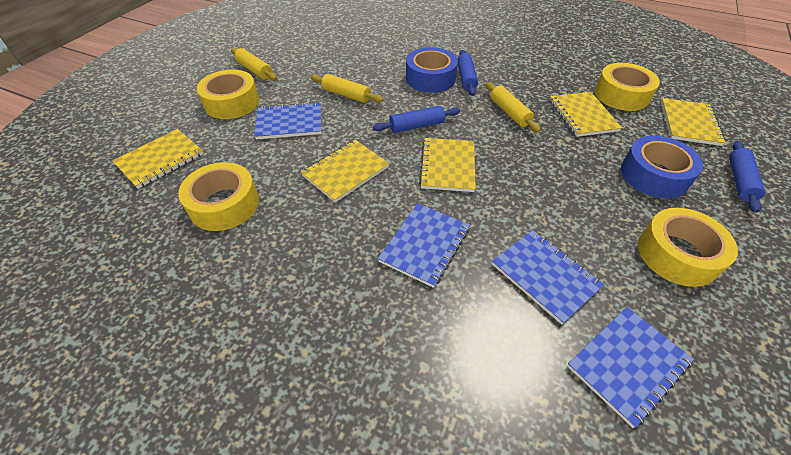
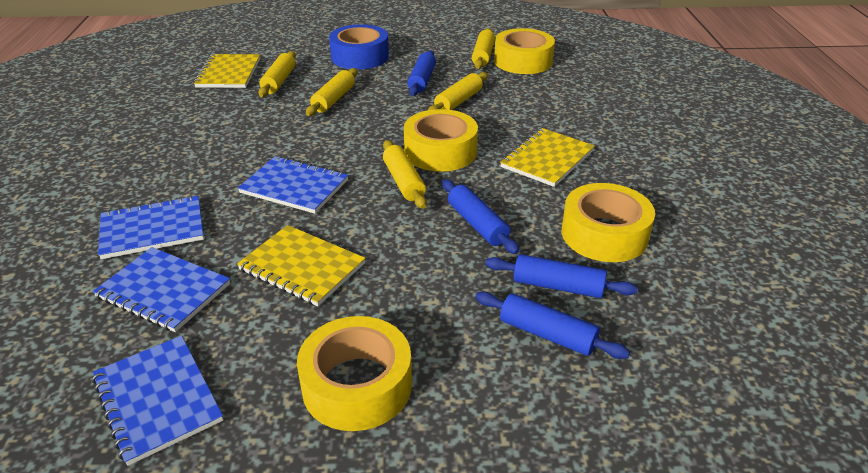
blue rolling pin: 3 -> 4
blue tape: 2 -> 1
yellow notebook: 5 -> 3
yellow rolling pin: 3 -> 5

